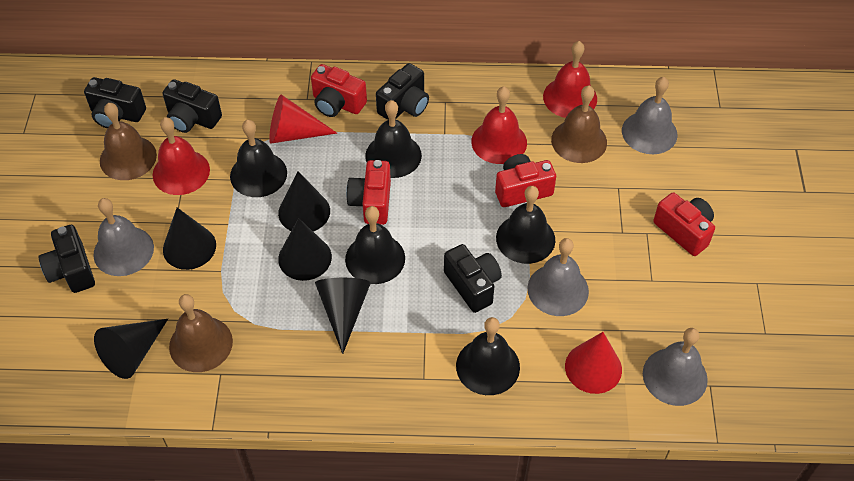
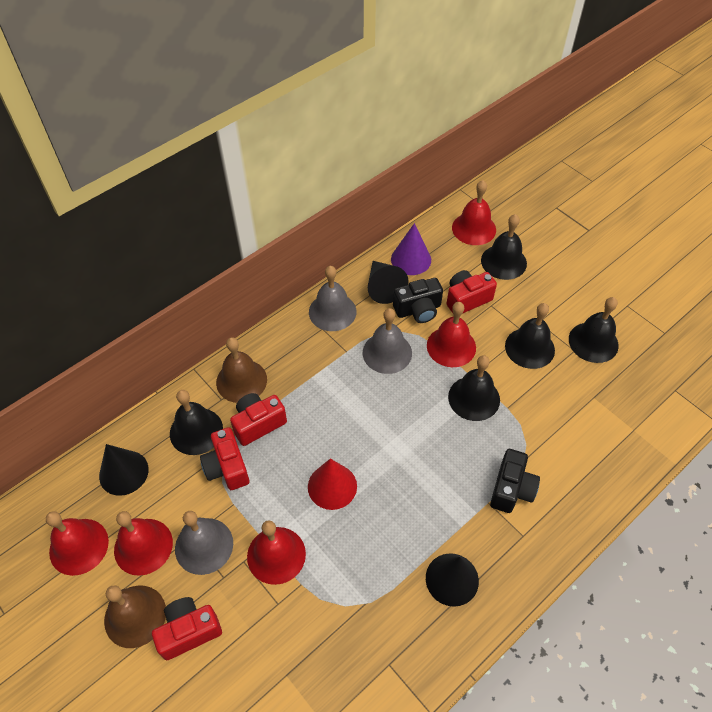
black camera: 5 -> 2
black cone: 5 -> 3
brown bell: 3 -> 2
grey bell: 4 -> 3
purple cone: 0 -> 1
red bell: 3 -> 5
red cone: 2 -> 1

